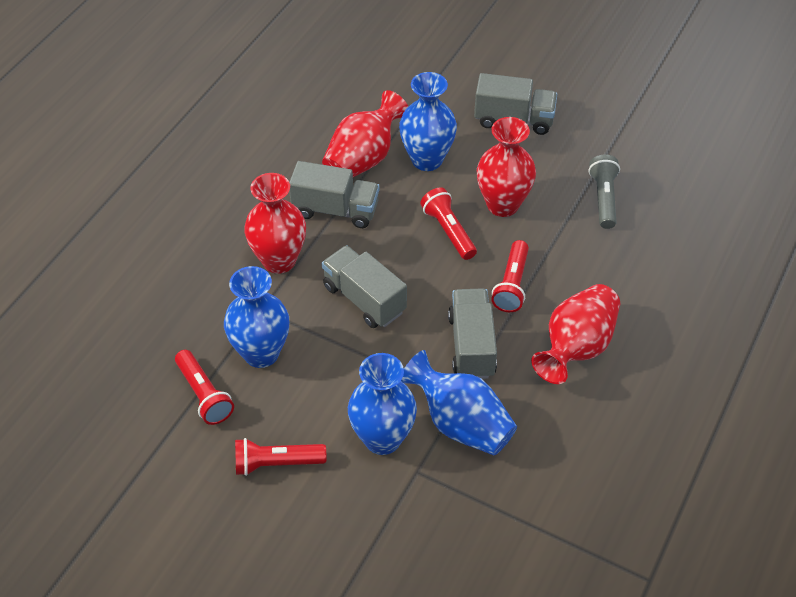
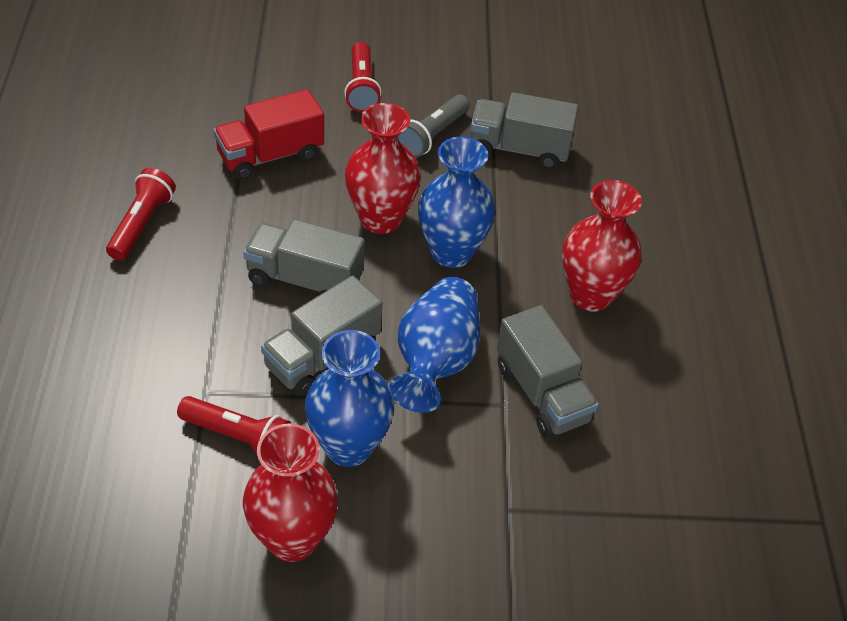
blue vase: 4 -> 3
red flashlight: 4 -> 3
red truck: 0 -> 1
red vase: 4 -> 3

